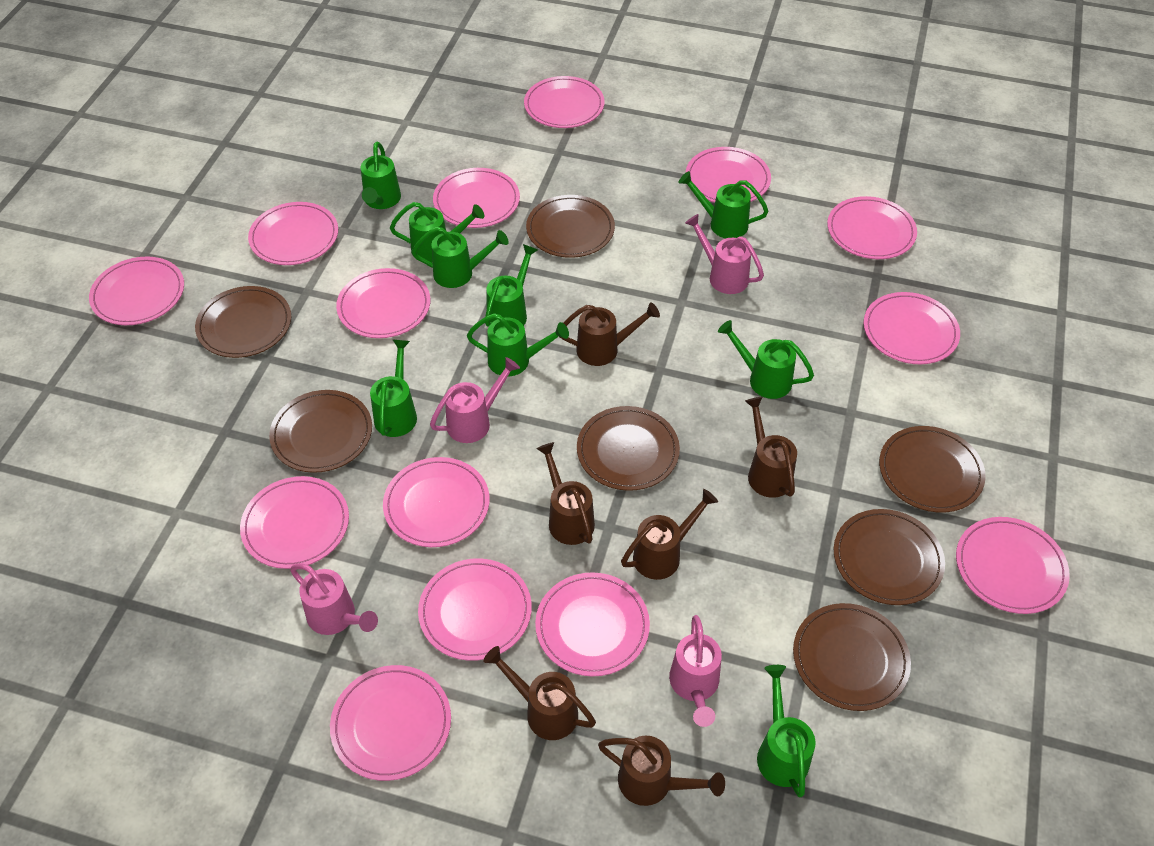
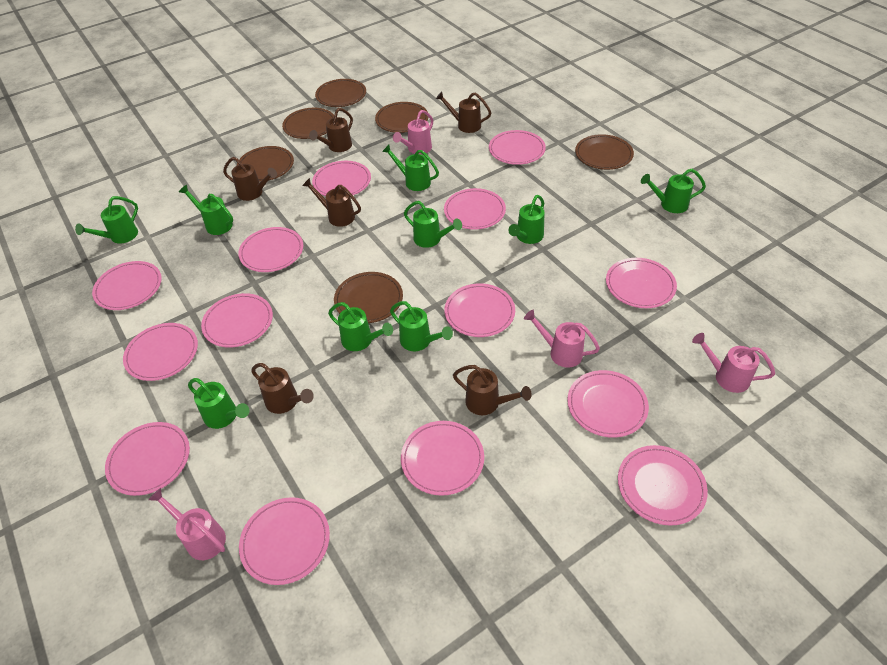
brown plate: 7 -> 6

